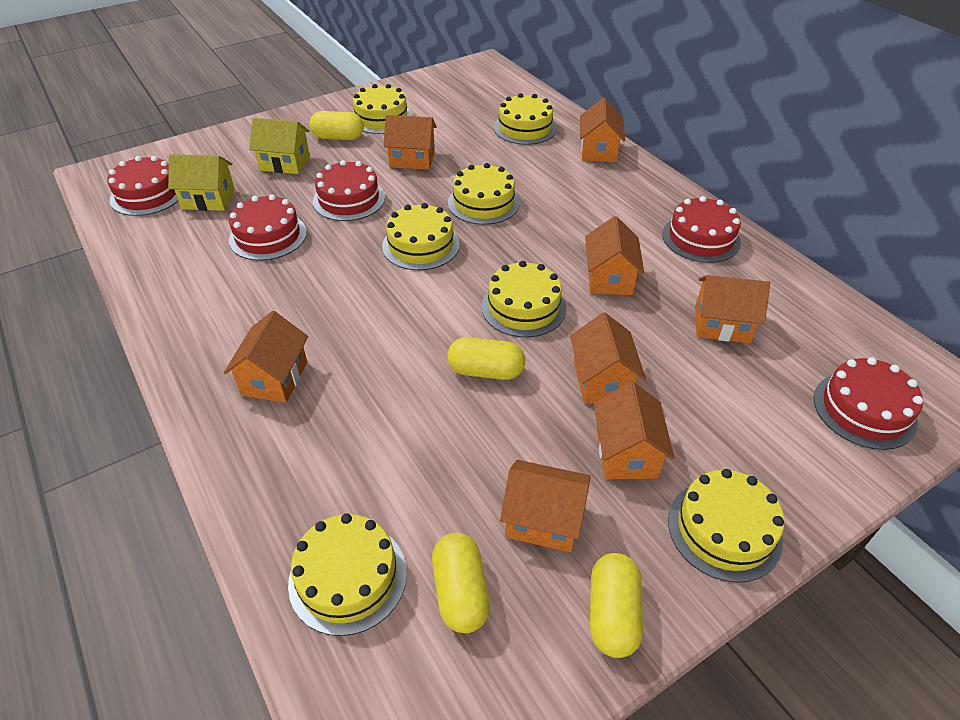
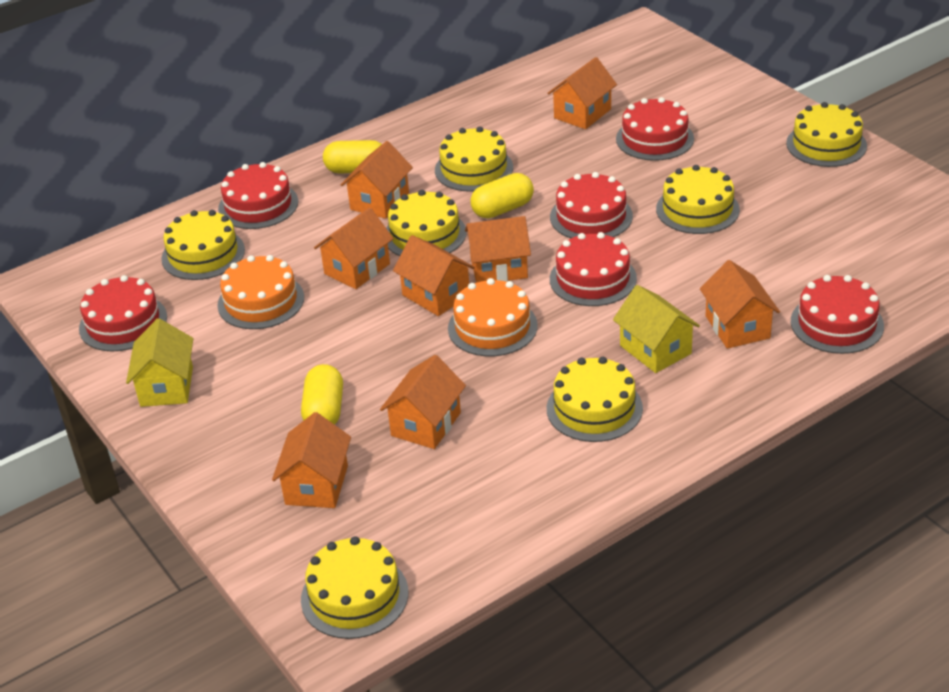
orange cake: 0 -> 2
red cake: 5 -> 6
yellow capsule: 4 -> 3

